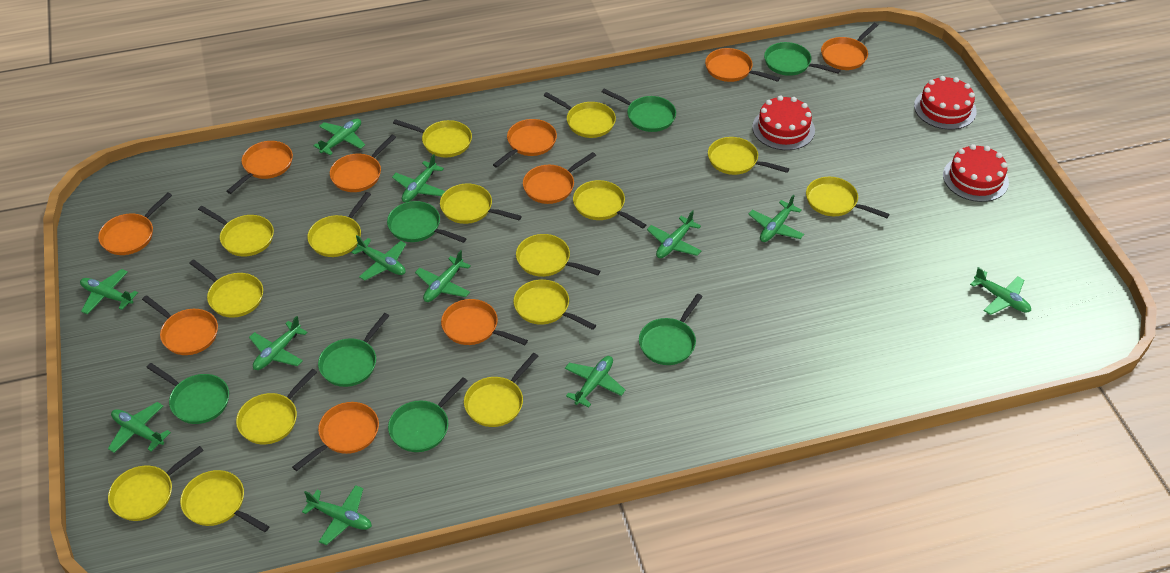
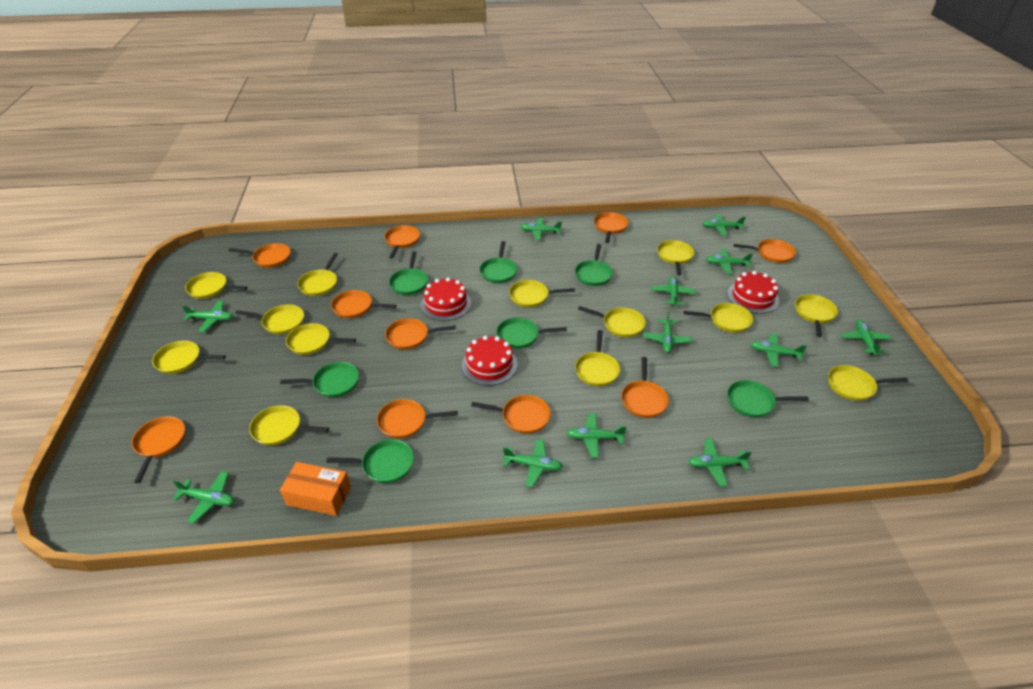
orange box: 0 -> 1
yellow pan: 15 -> 13

